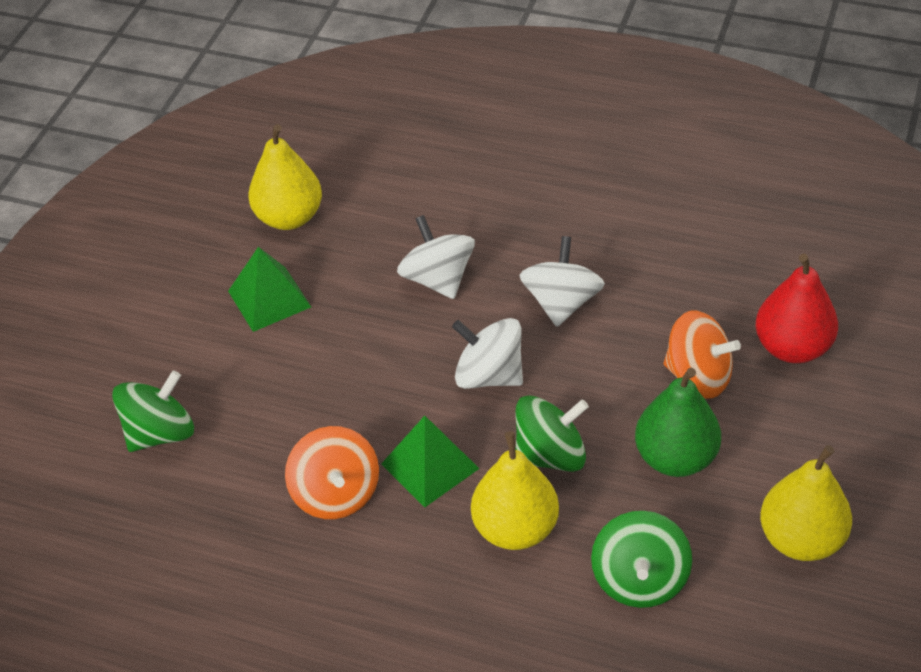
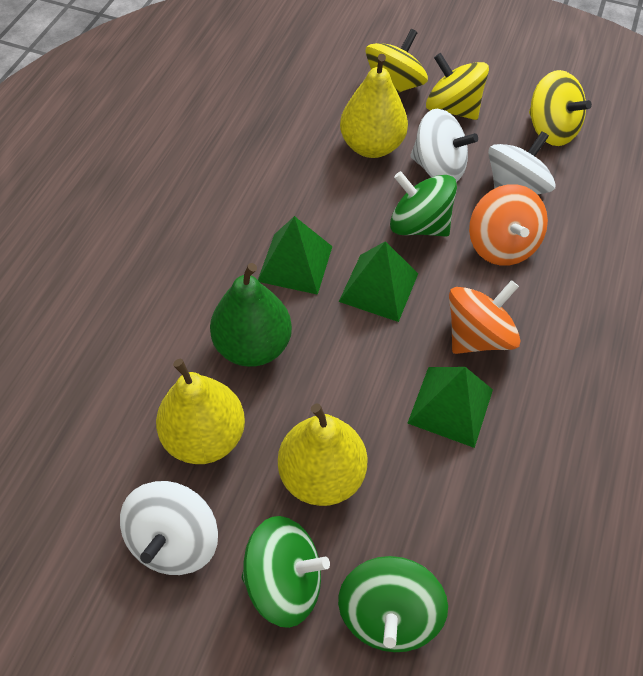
green pyramid: 2 -> 3
red pear: 1 -> 0
yellow spinning top: 0 -> 3

